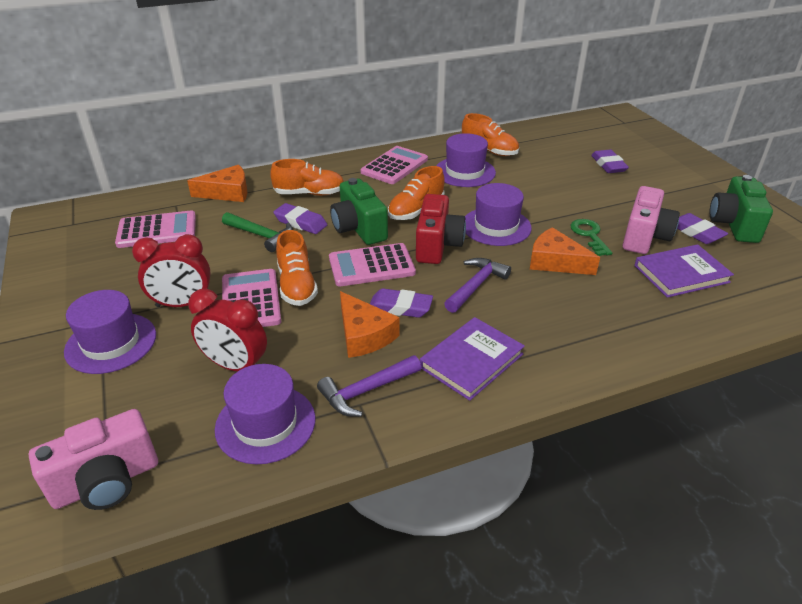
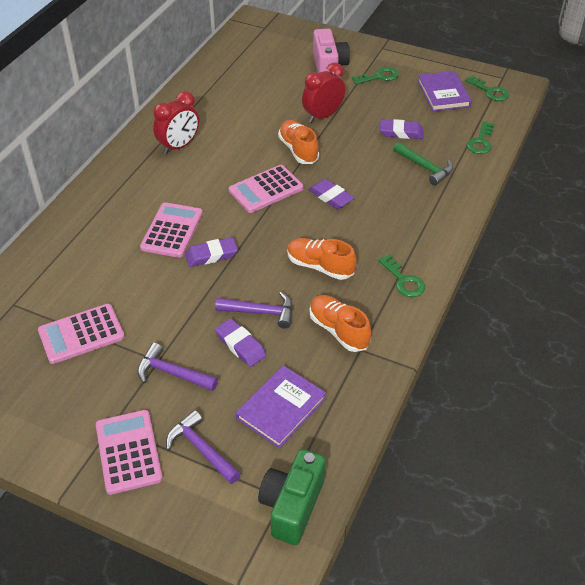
green camera: 2 -> 1
green key: 1 -> 4
orange cheese: 3 -> 0
orange shoe: 4 -> 3
pink camera: 2 -> 1
purple hammer: 2 -> 3
purple hat: 4 -> 0
red camera: 1 -> 0

